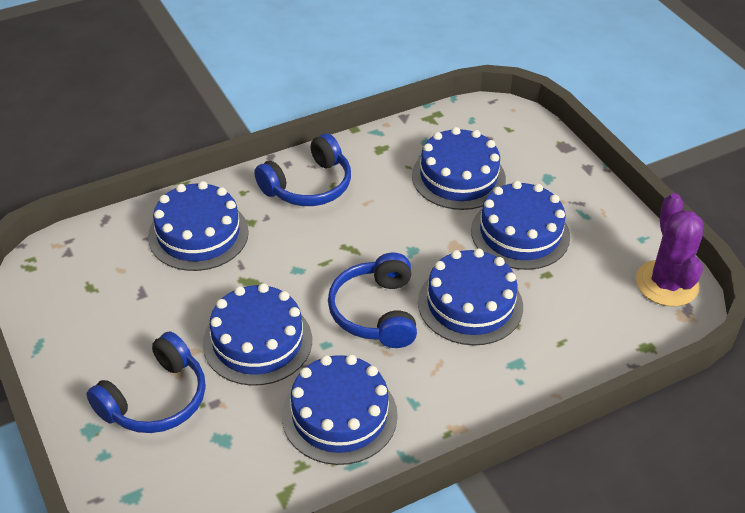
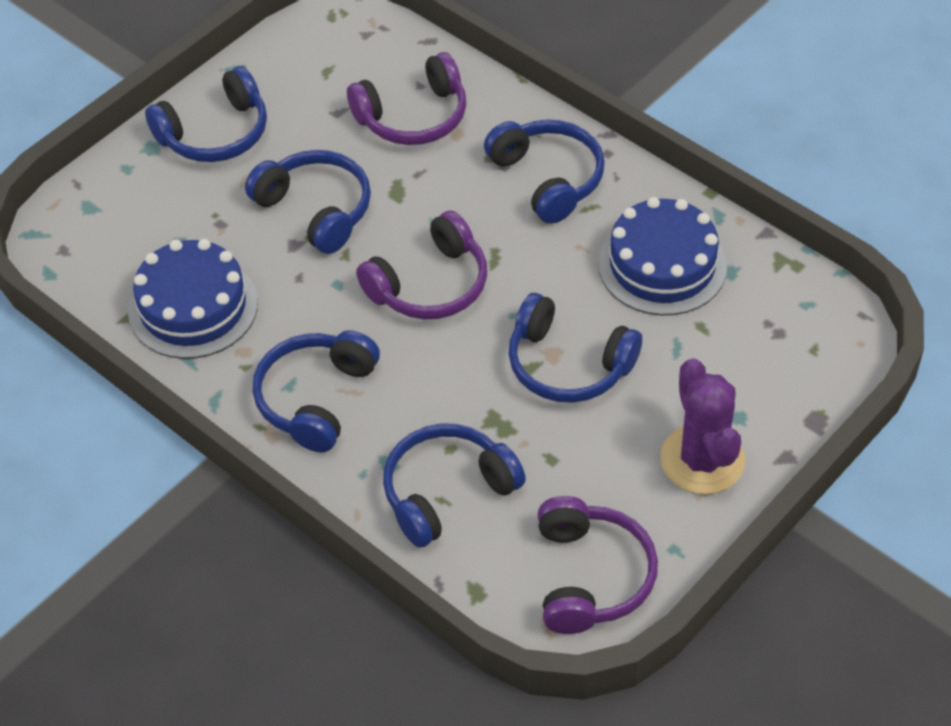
blue cake: 6 -> 2
blue headphones: 3 -> 6
purple headphones: 0 -> 3

